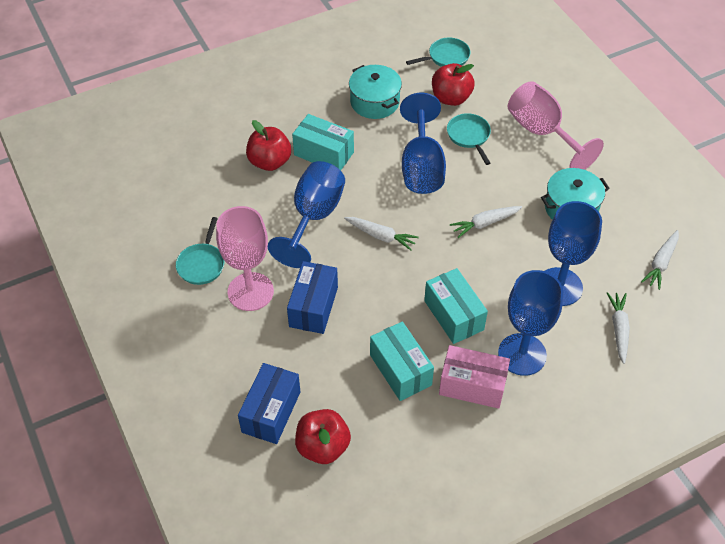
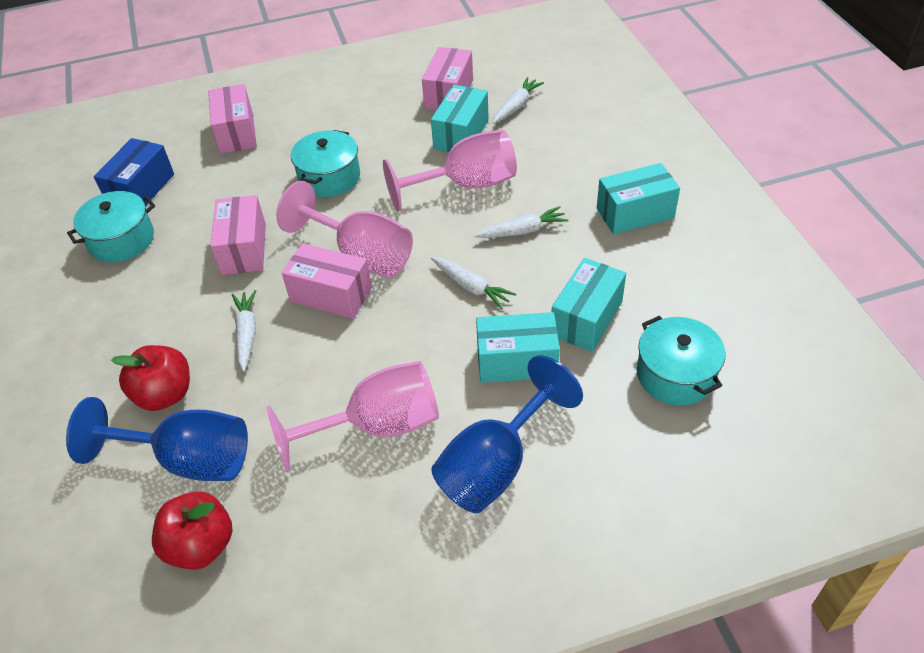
blue box: 2 -> 1
blue goblet: 4 -> 2
pink box: 1 -> 4
pink goblet: 2 -> 3
red apple: 3 -> 2
turquoise box: 3 -> 4
turquoise pan: 3 -> 0
turquoise pot: 2 -> 3

